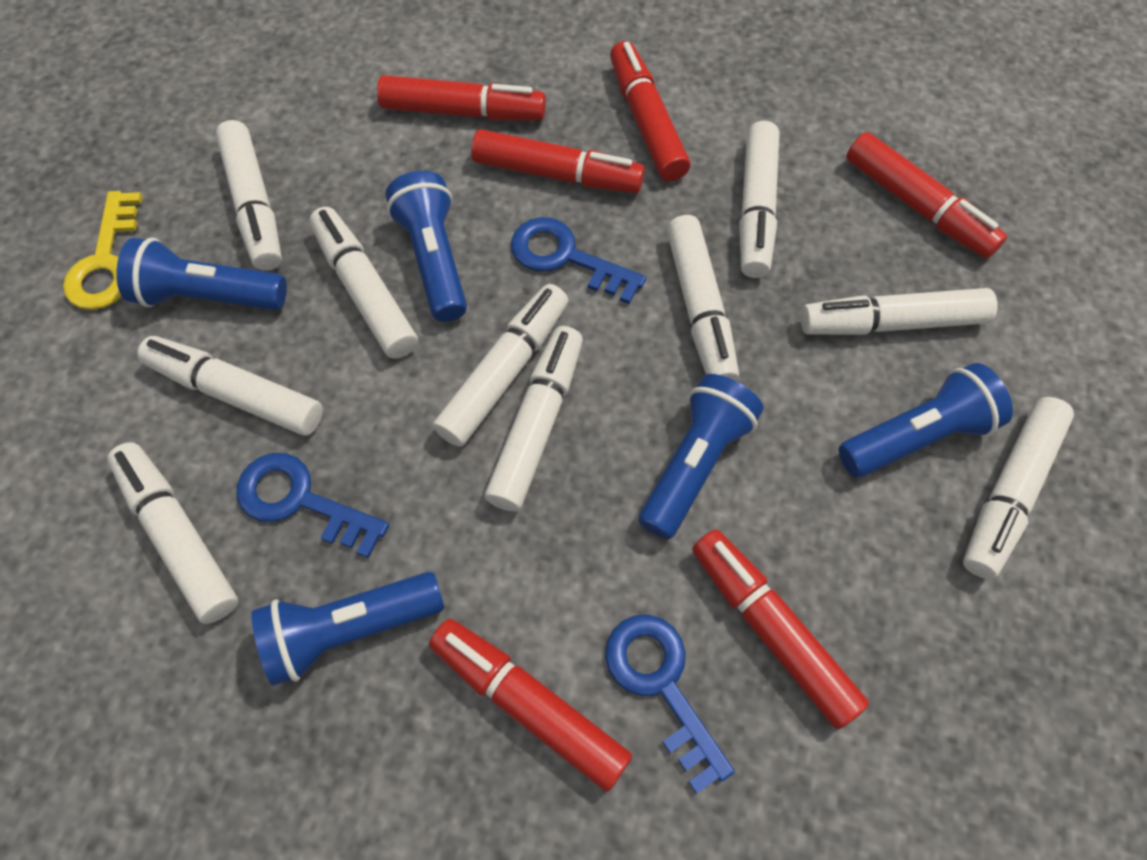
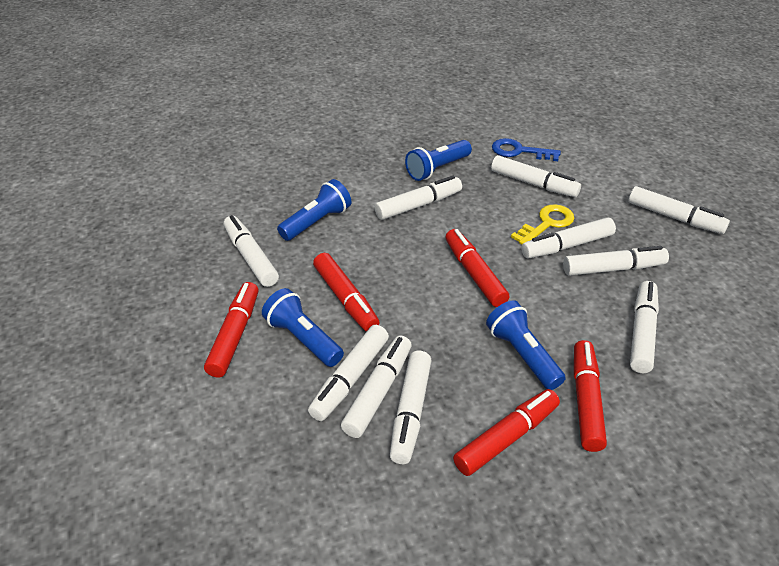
blue flashlight: 5 -> 4
blue key: 3 -> 1
red marker: 6 -> 5

